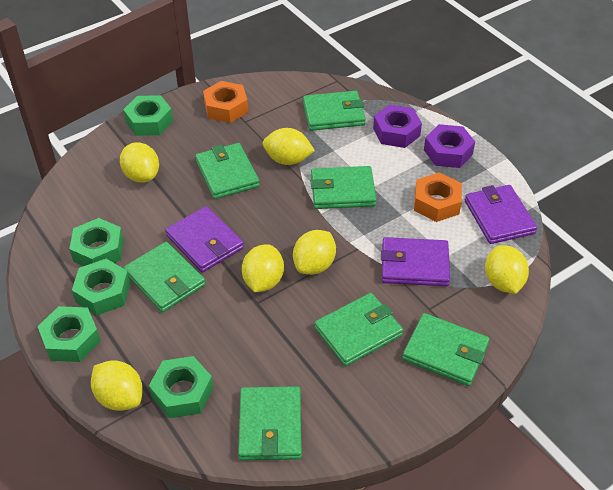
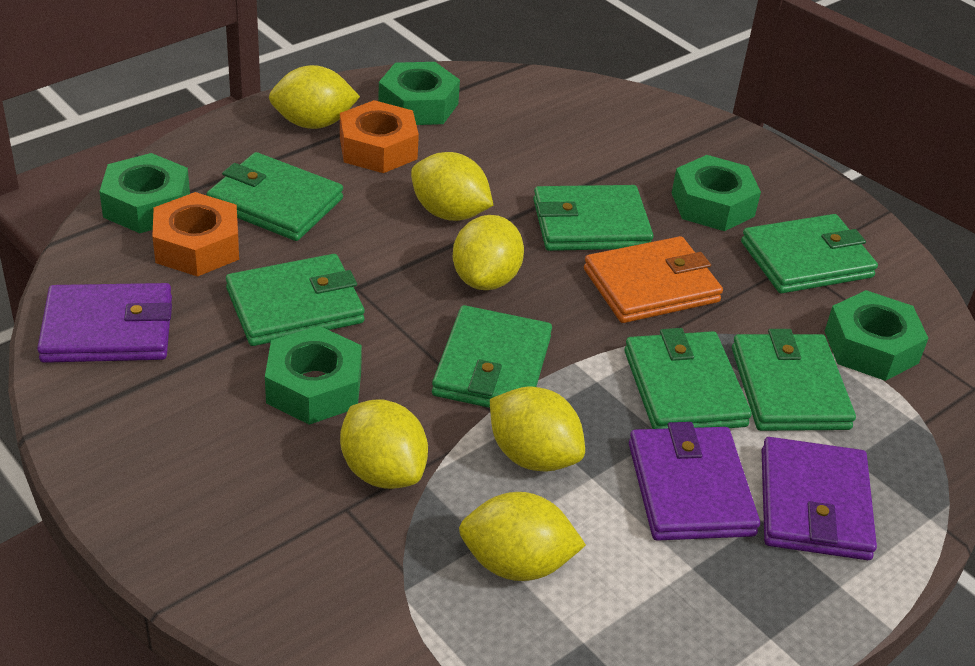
orange wallet: 0 -> 1
purple nut: 2 -> 0

